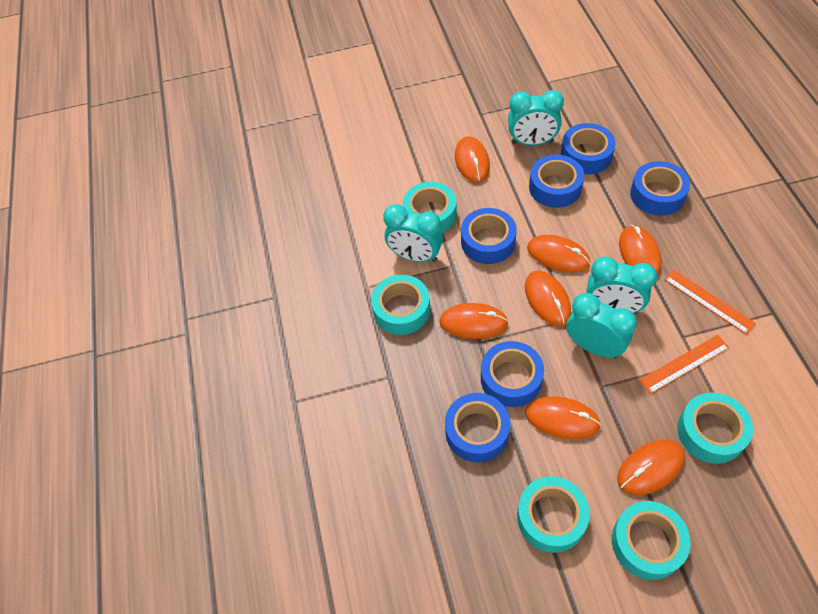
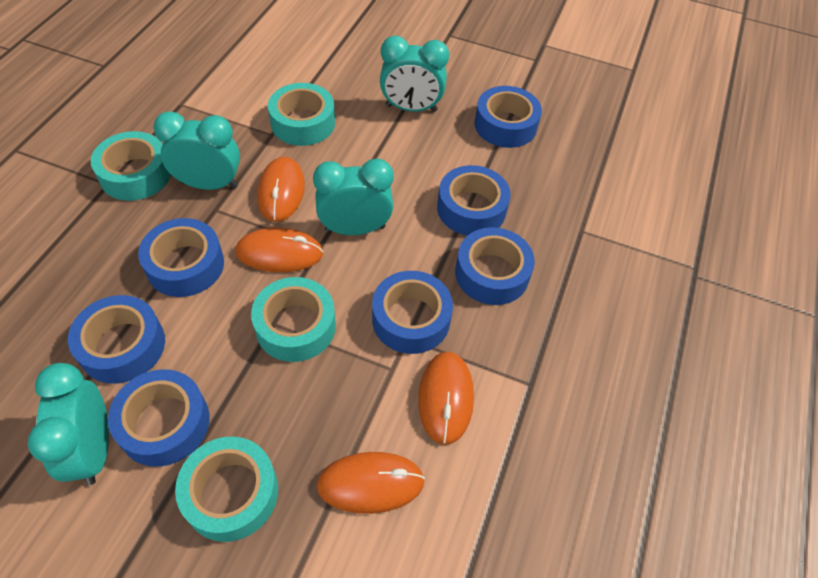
blue tape: 6 -> 7
orange mouse: 7 -> 4
orange ruler: 2 -> 0
turquoise tape: 5 -> 4

